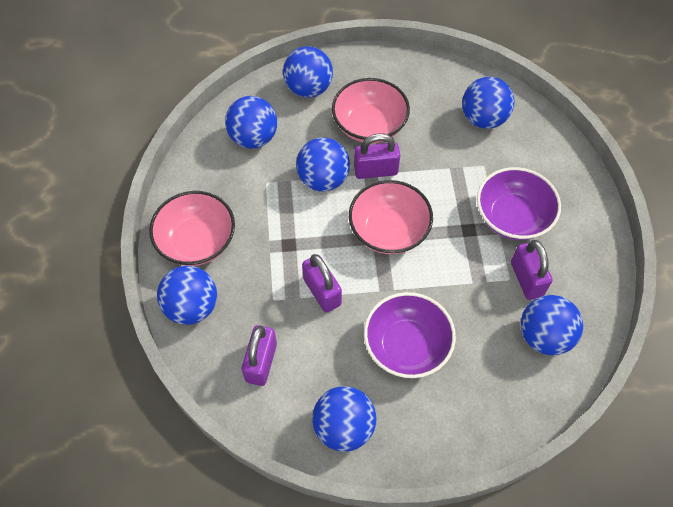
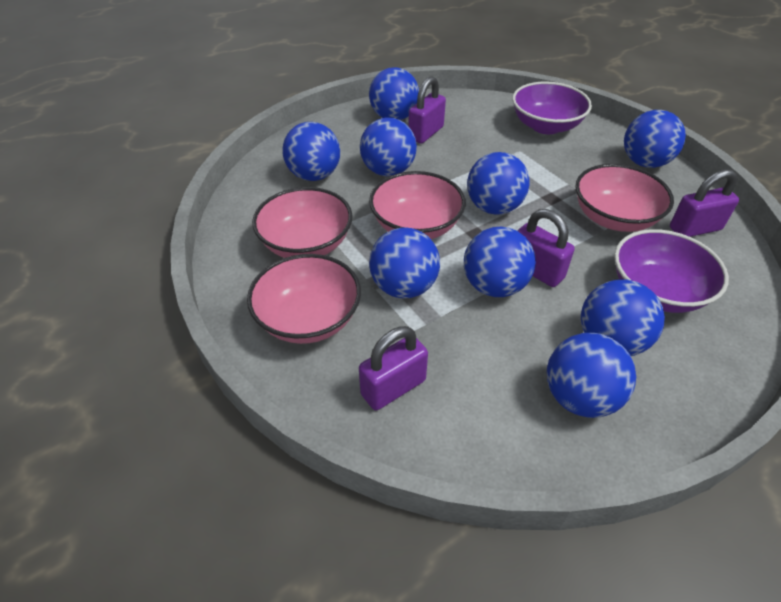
blue ball: 7 -> 9
pink bowl: 3 -> 4

